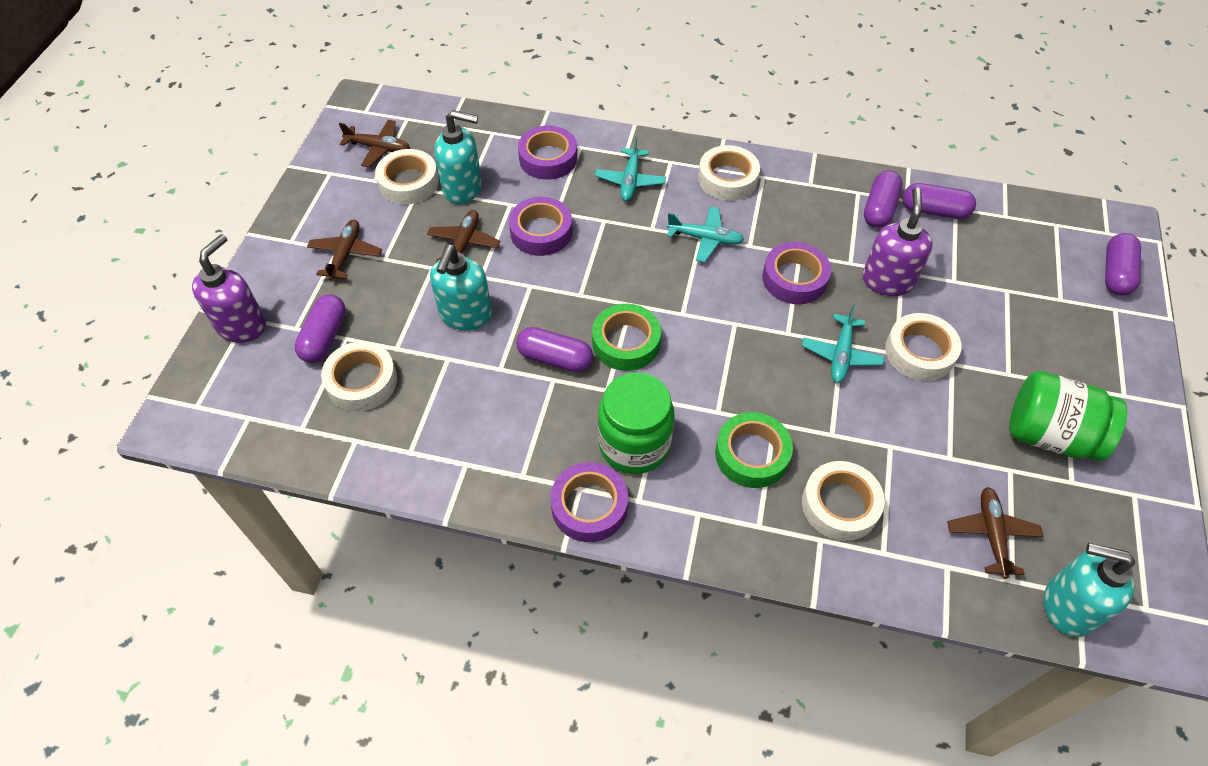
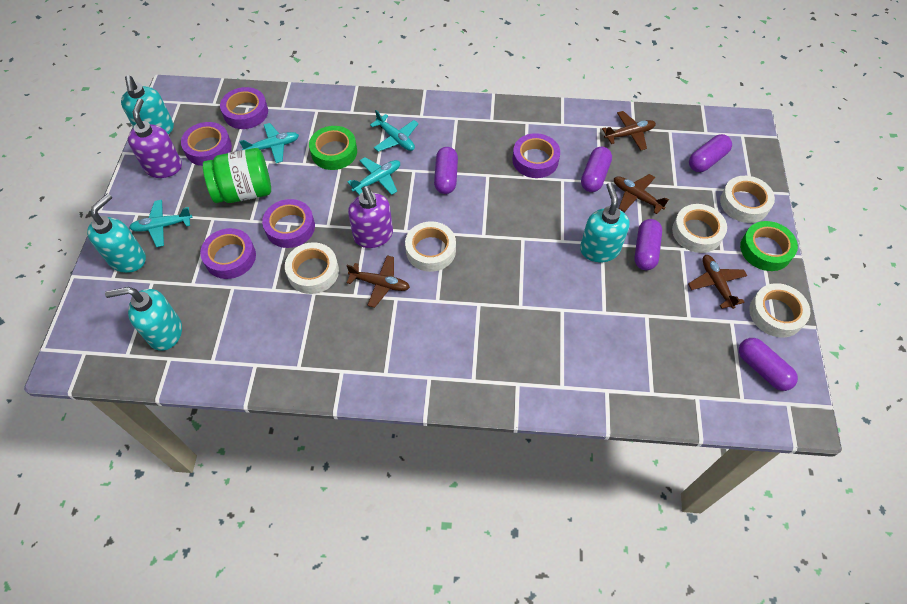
green jar: 2 -> 1
purple tape: 4 -> 5
turquoise plane: 3 -> 4
turquoise soap dispenser: 3 -> 4

